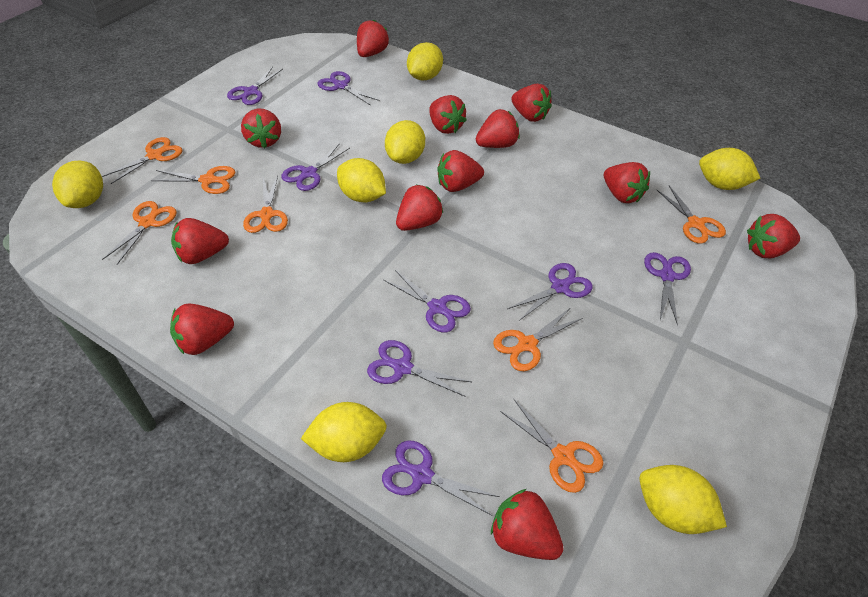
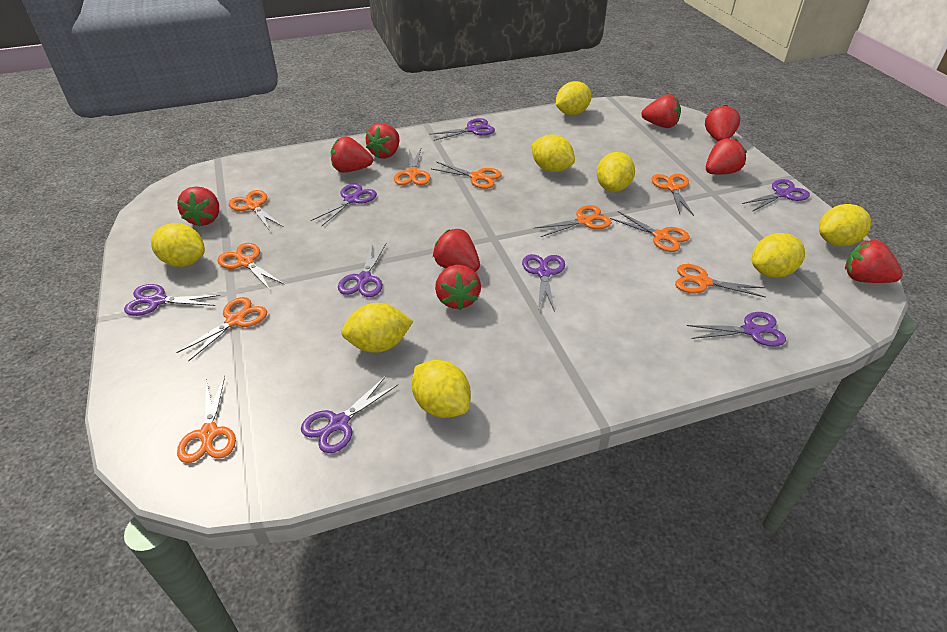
orange scissors: 7 -> 10
red strawberry: 12 -> 9
yellow lemon: 7 -> 8

